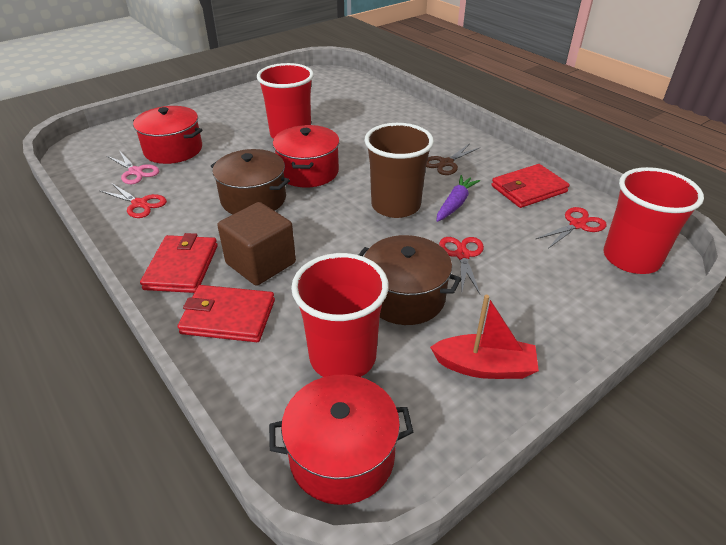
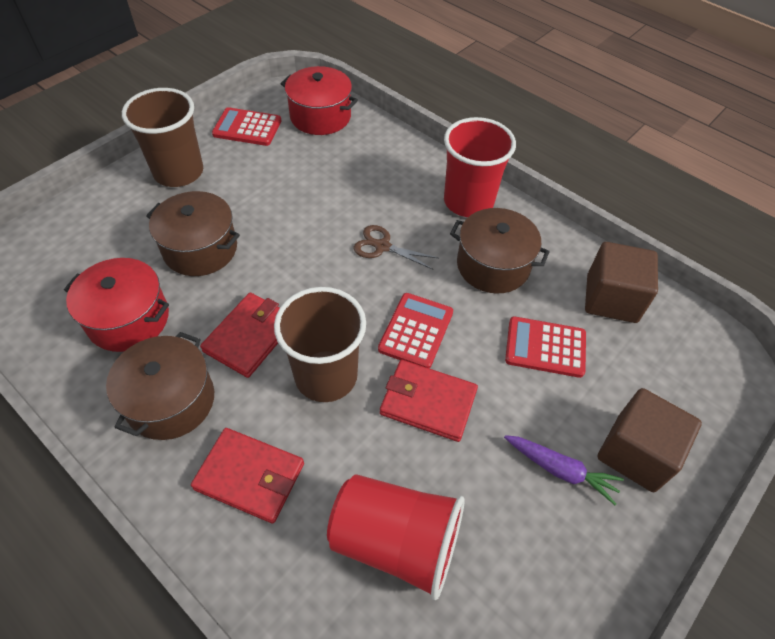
brown cube: 1 -> 2
brown cup: 1 -> 2
brown pot: 2 -> 3
pink scissors: 1 -> 0
red boat: 1 -> 0
red calculator: 0 -> 3
red cup: 3 -> 2
red pot: 3 -> 2
red scissors: 3 -> 0

